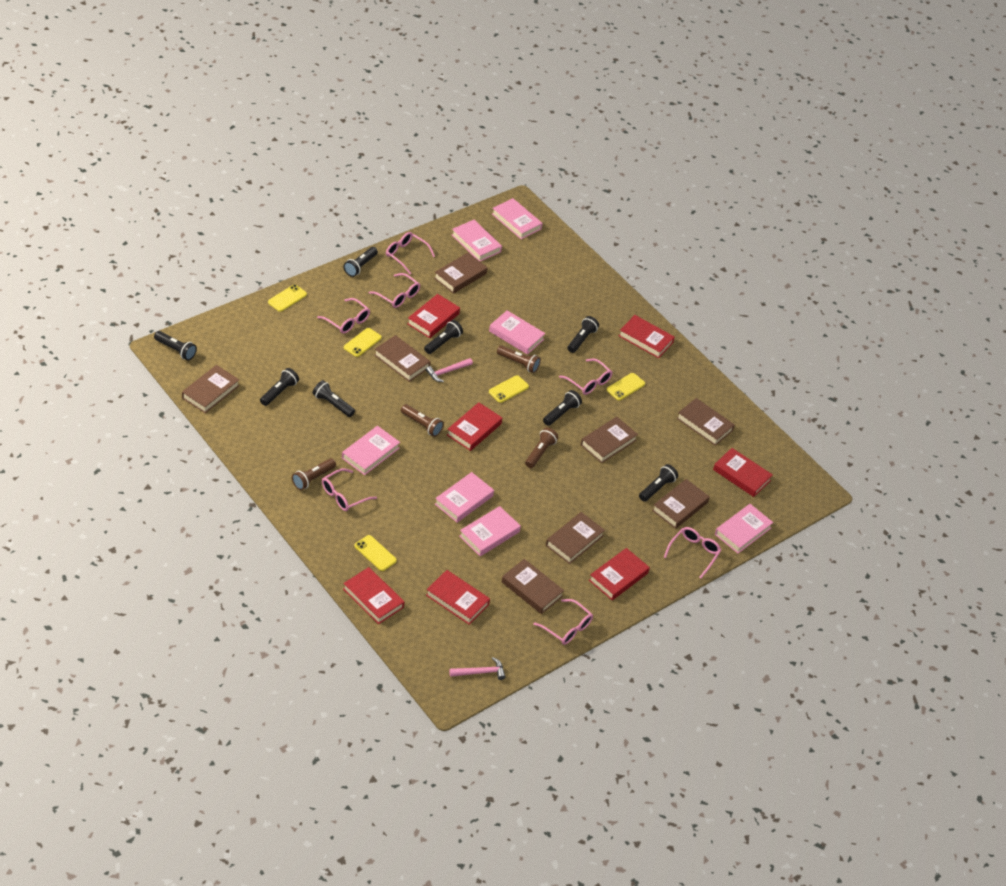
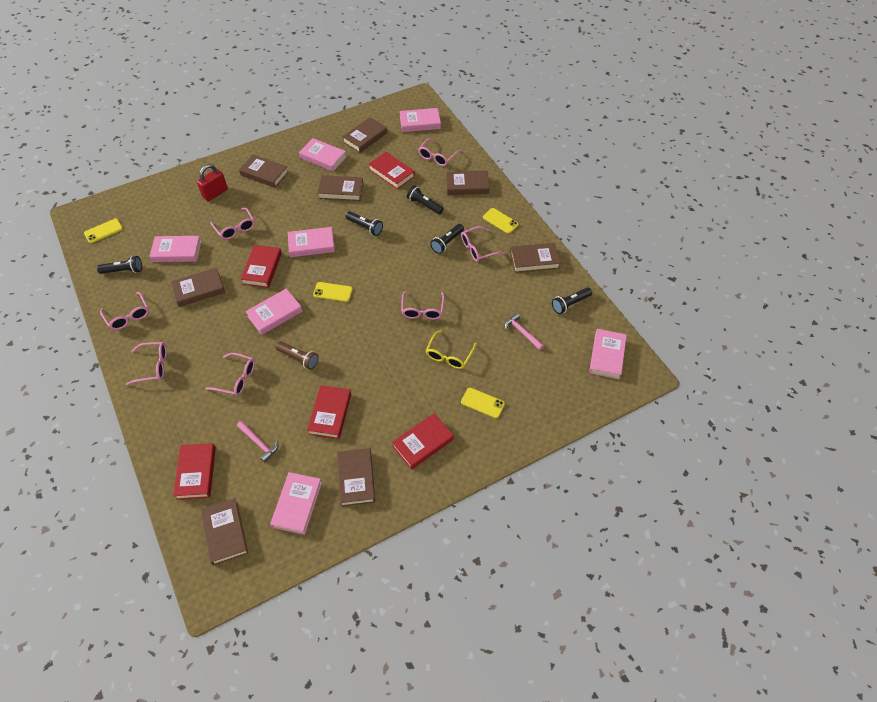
black flashlight: 8 -> 5
brown flashlight: 4 -> 1
red book: 7 -> 5
red padlock: 0 -> 1
yellow glasses: 0 -> 1
yellow phone: 5 -> 4

